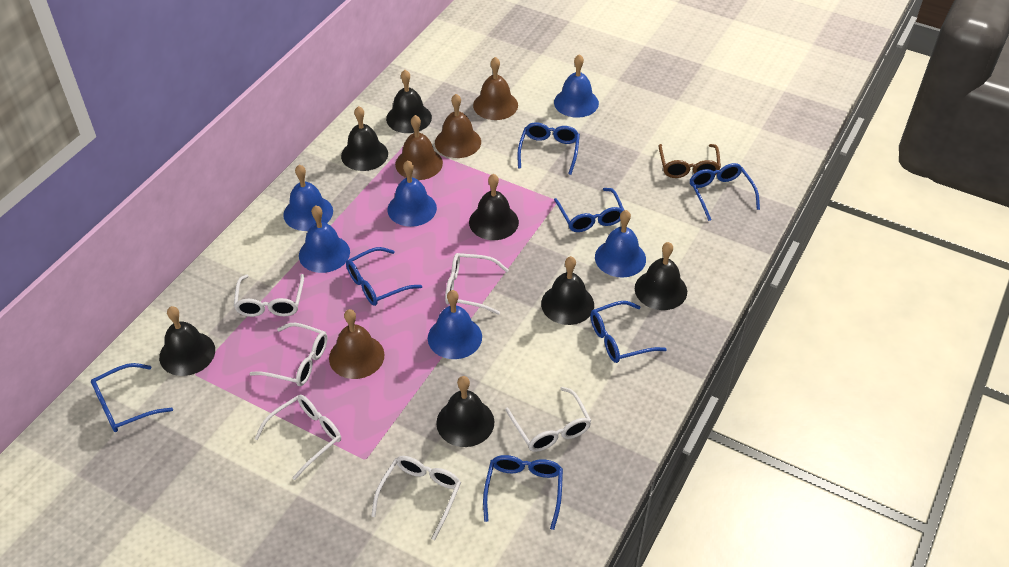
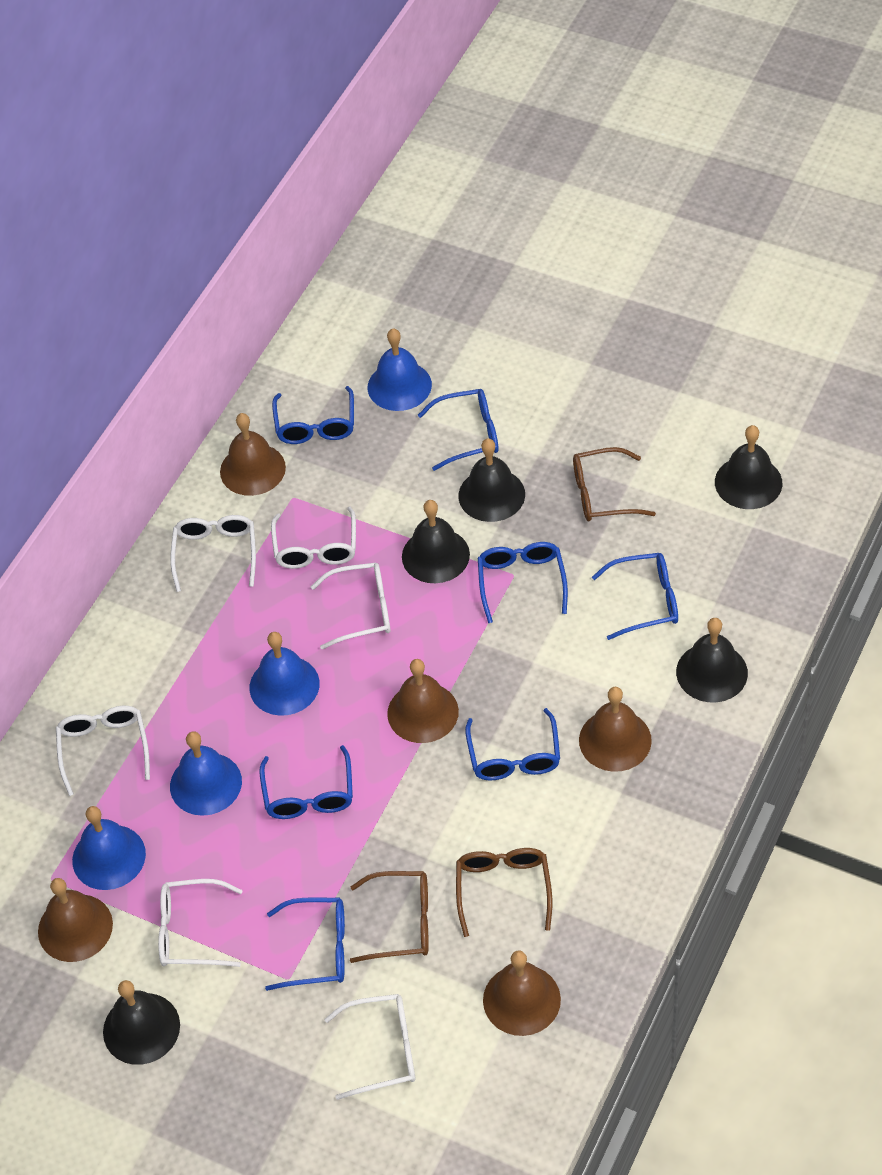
black bell: 7 -> 5
blue bell: 6 -> 4
brown bell: 4 -> 5
brown glasses: 1 -> 3

